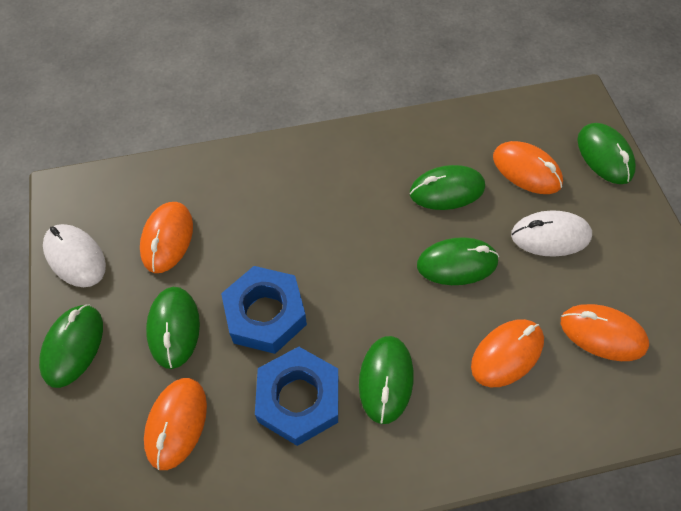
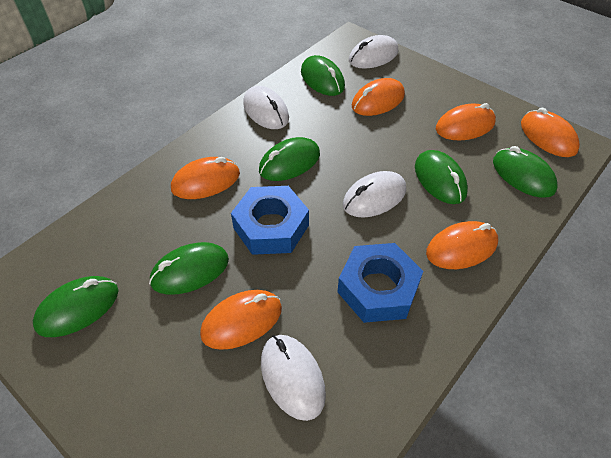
orange mouse: 5 -> 6
white mouse: 2 -> 4

